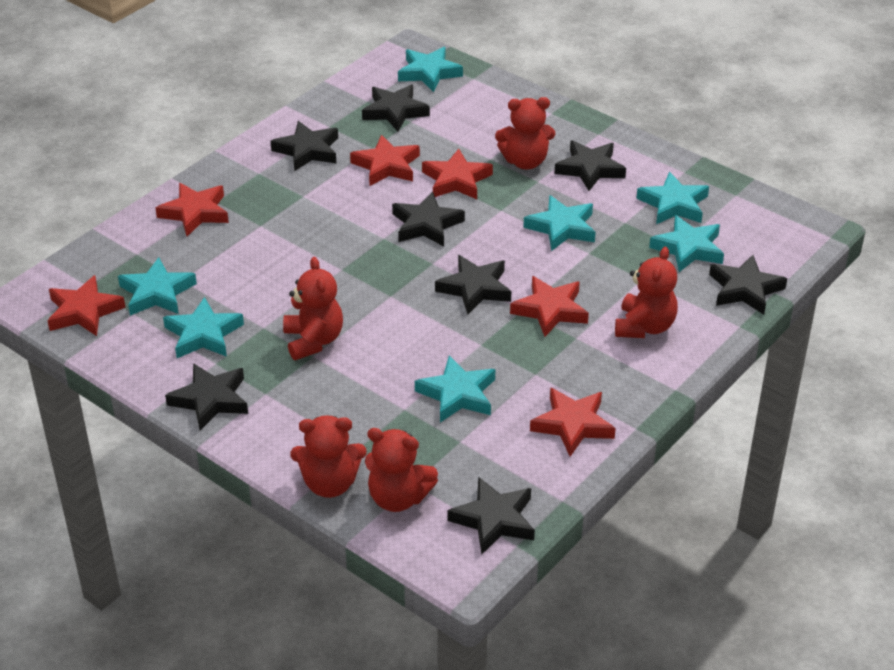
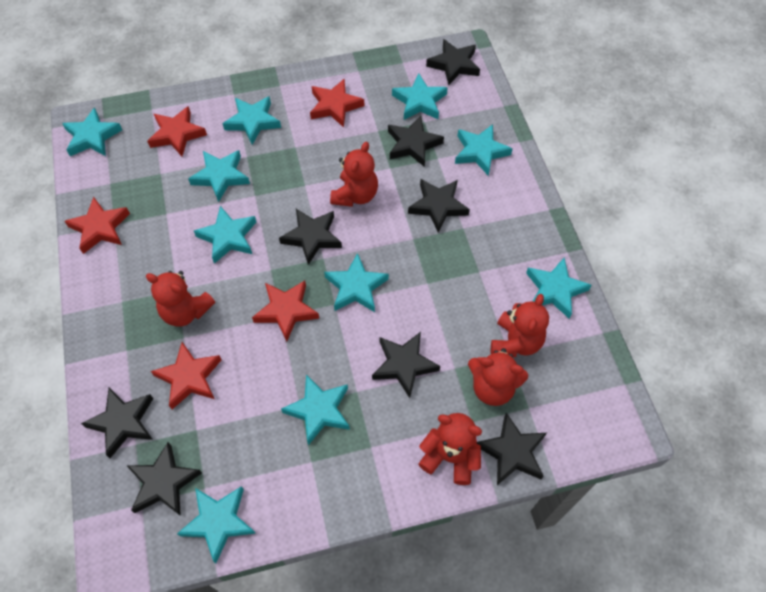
red star: 6 -> 5
turquoise star: 7 -> 10

